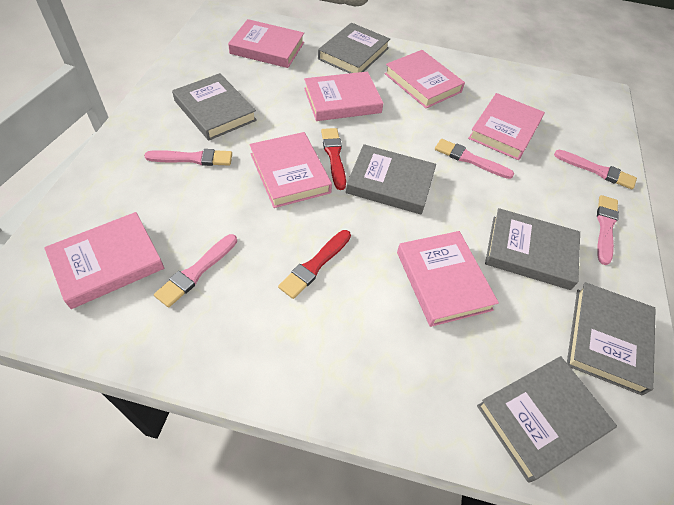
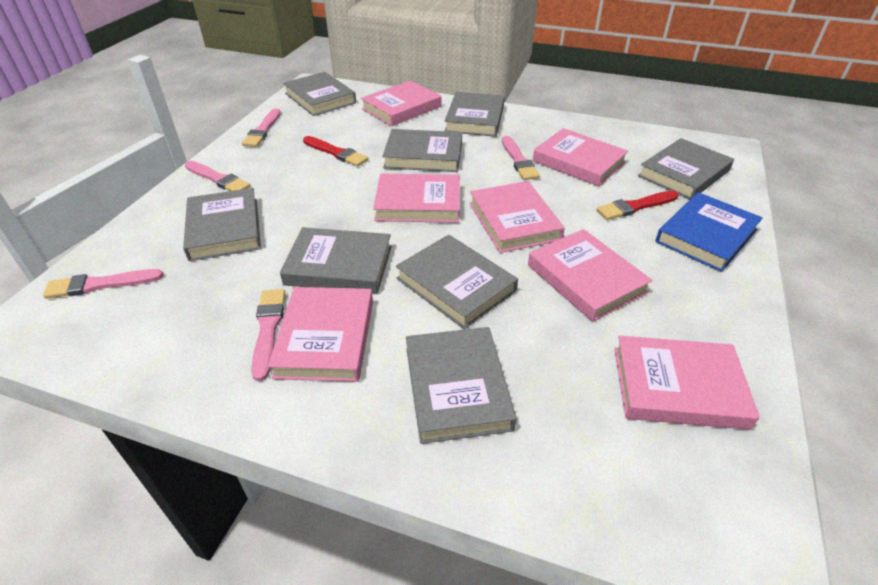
blue book: 0 -> 1
grey book: 6 -> 8

